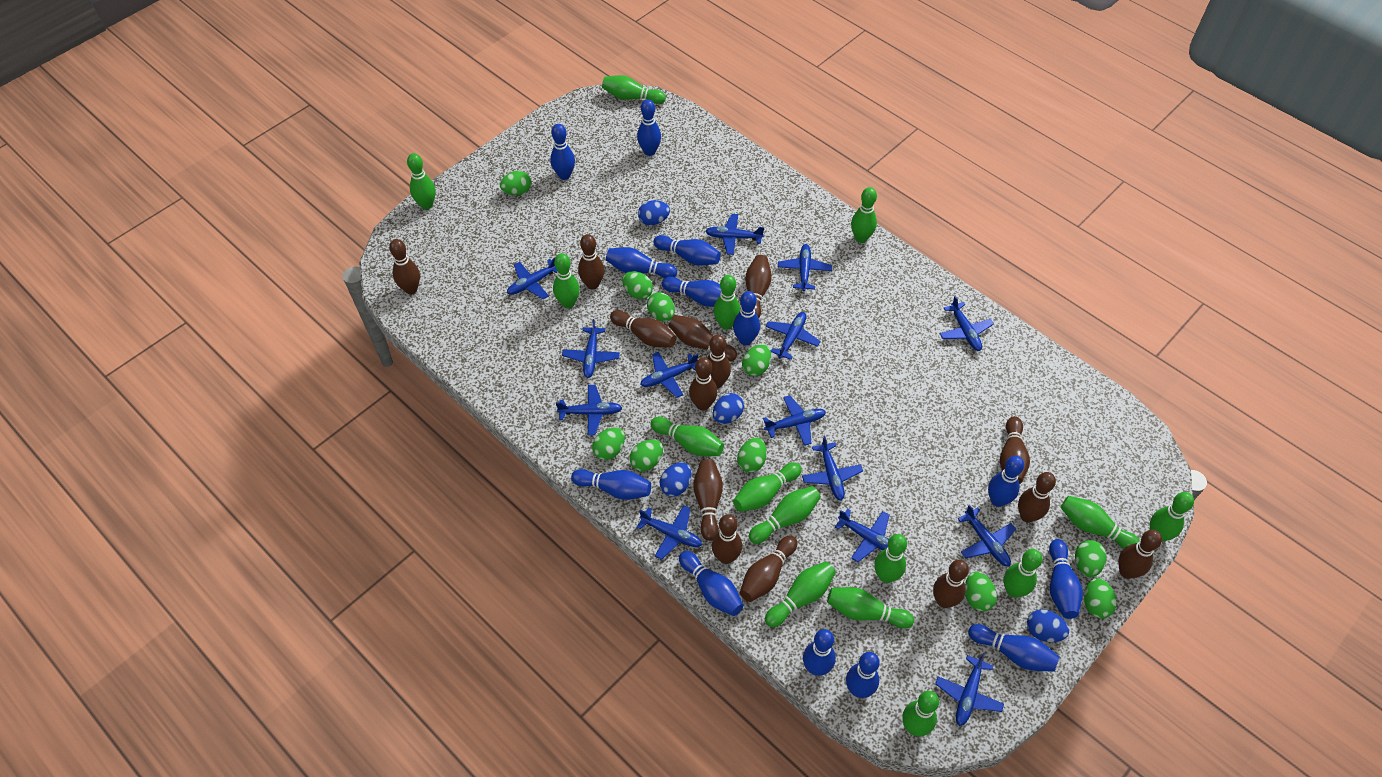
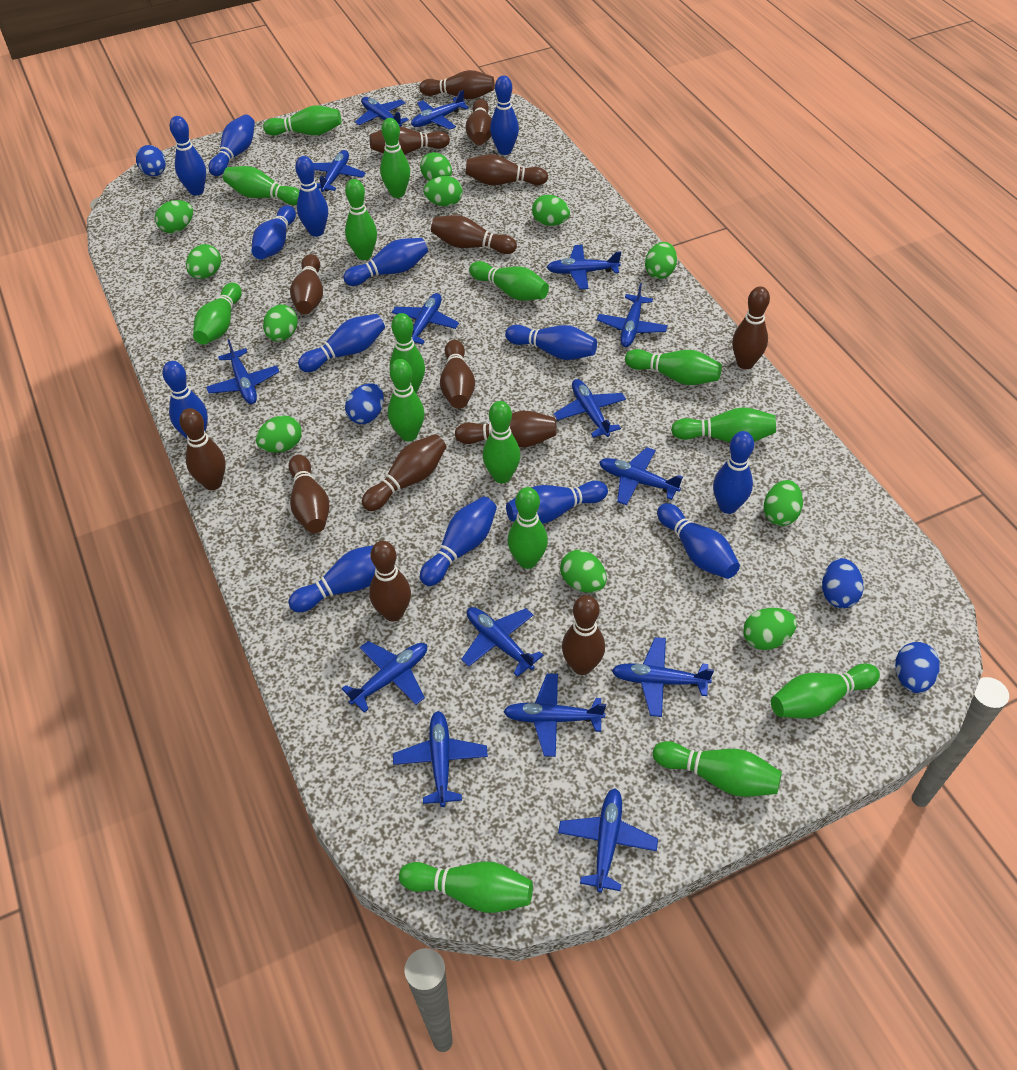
blue bowling pin: 13 -> 14
blue plane: 14 -> 15
green egg: 10 -> 11

